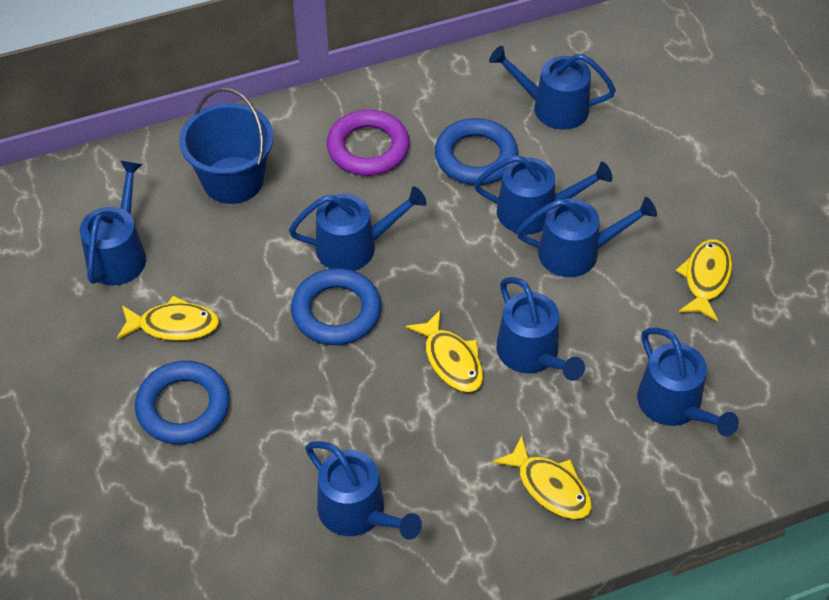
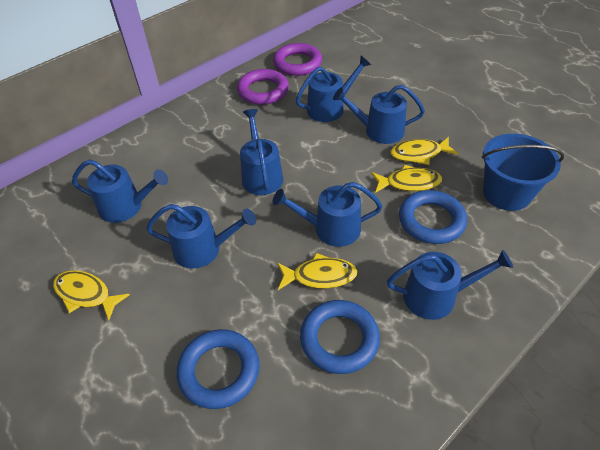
blue watering can: 8 -> 7
purple ring: 1 -> 2

